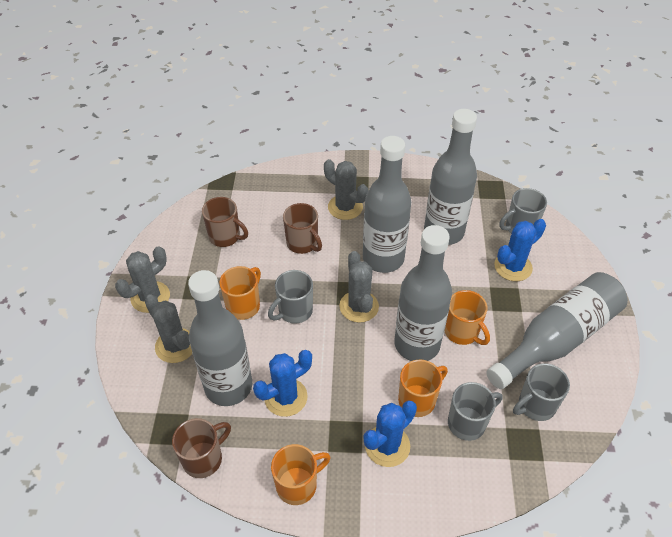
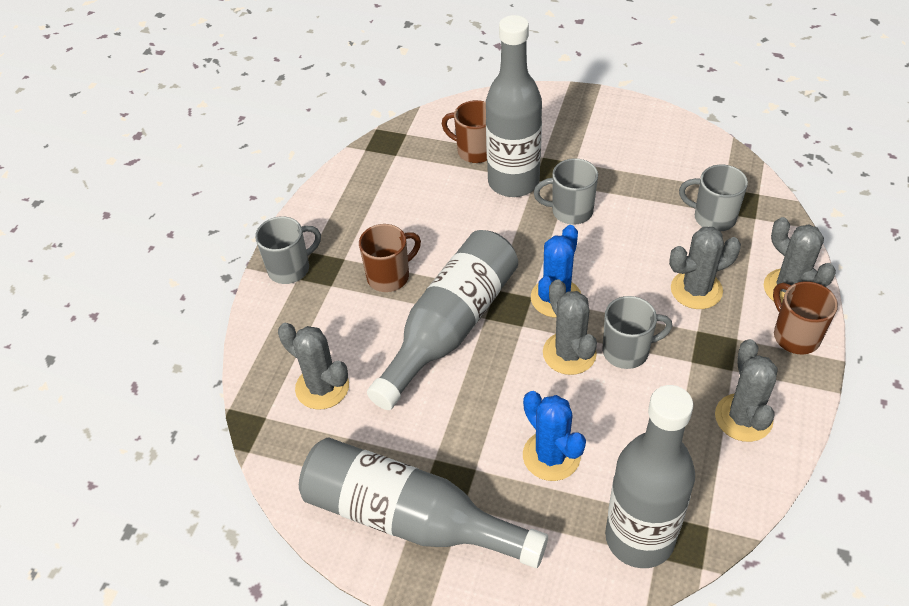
blue cactus: 3 -> 2
grey bottle: 5 -> 4
grey cactus: 4 -> 5
orange mug: 4 -> 0

